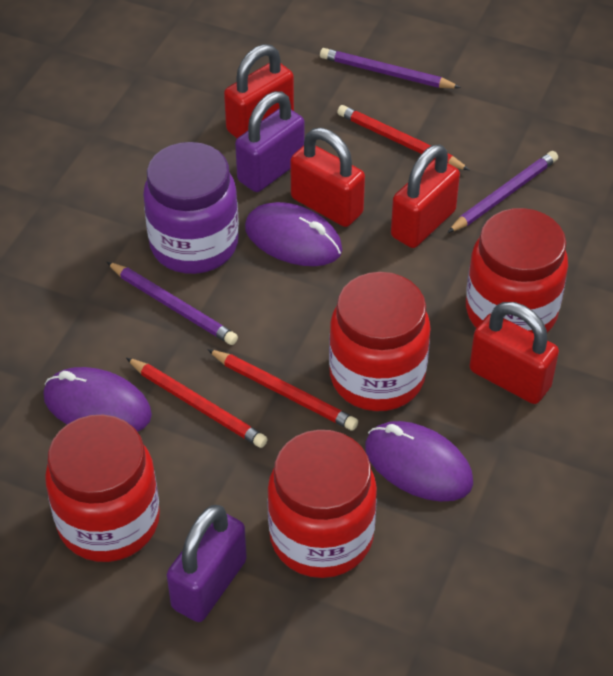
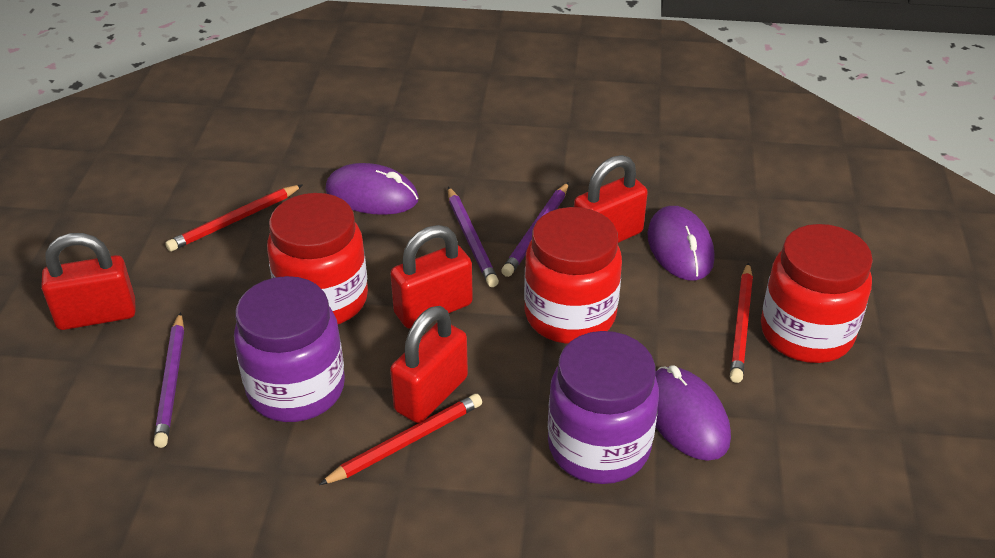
purple jar: 1 -> 2
purple padlock: 2 -> 0
red jar: 4 -> 3

